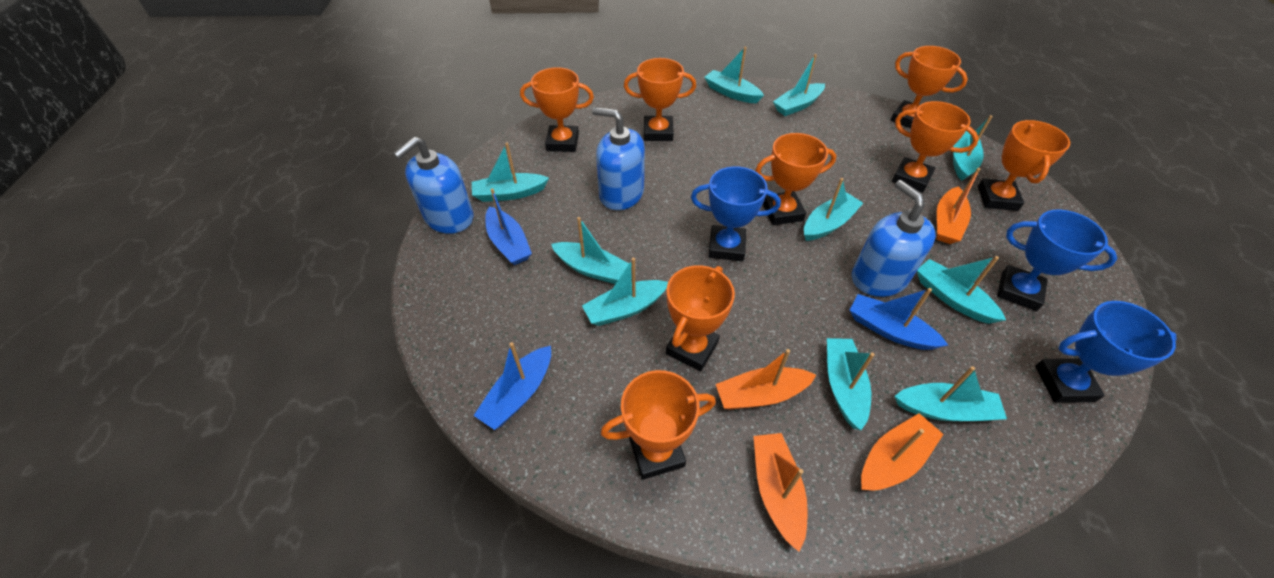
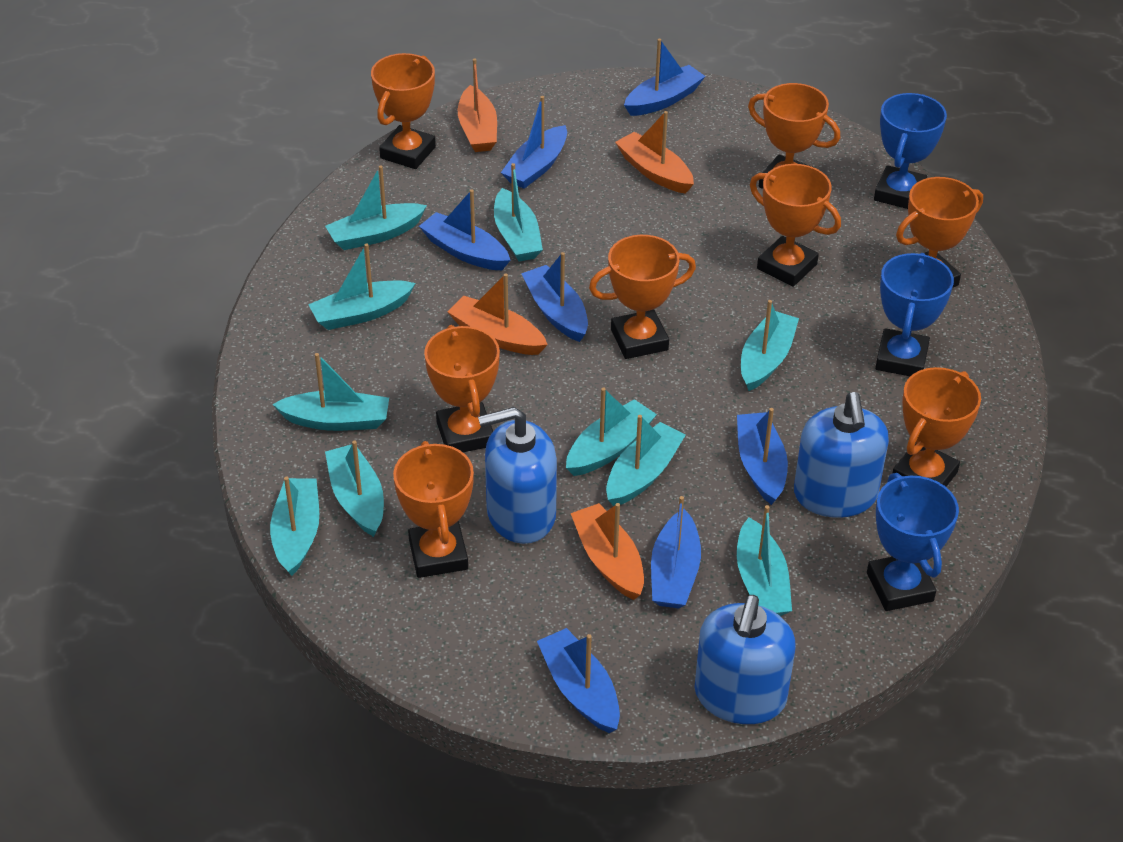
blue boat: 3 -> 7

